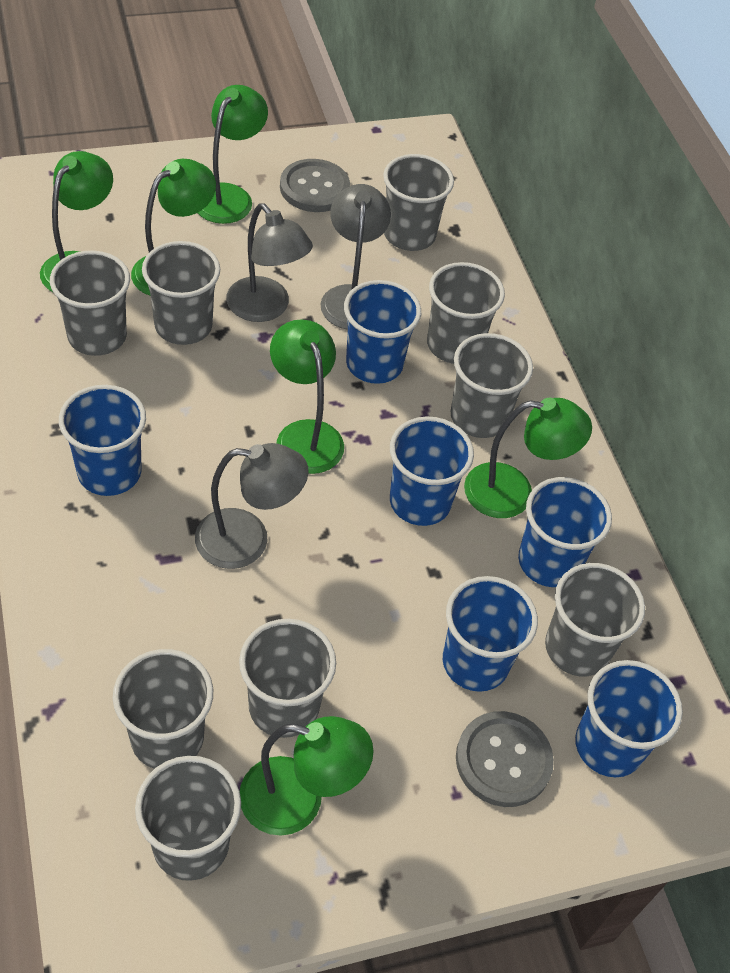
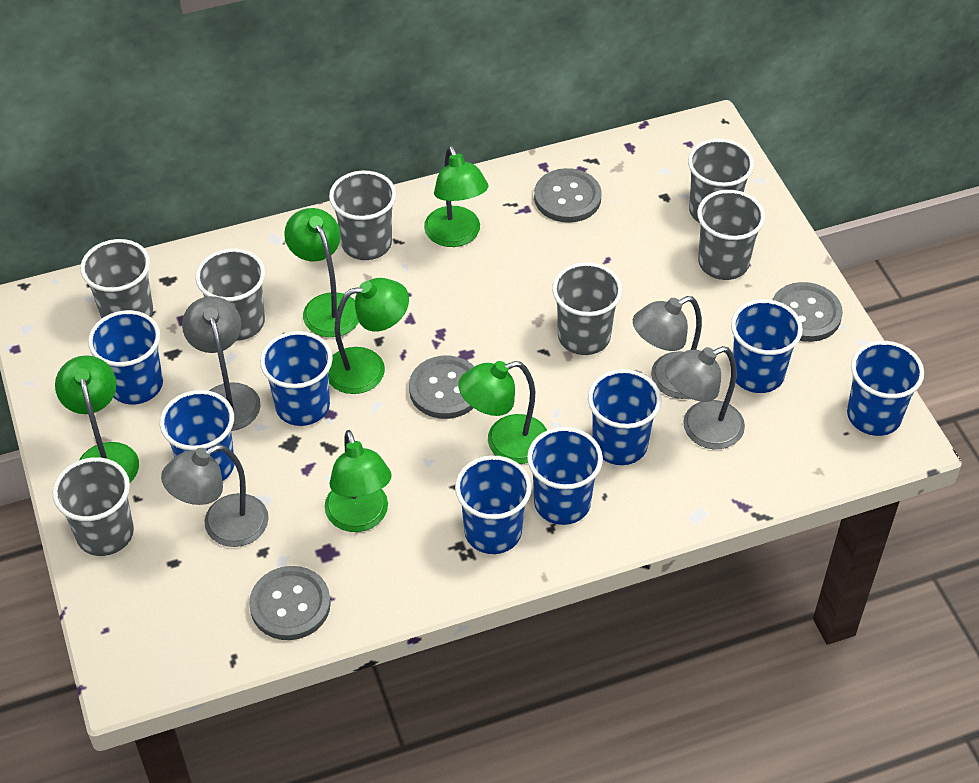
blue cup: 6 -> 8
grey button: 2 -> 4
grey cup: 9 -> 7
grey lamp: 3 -> 4

